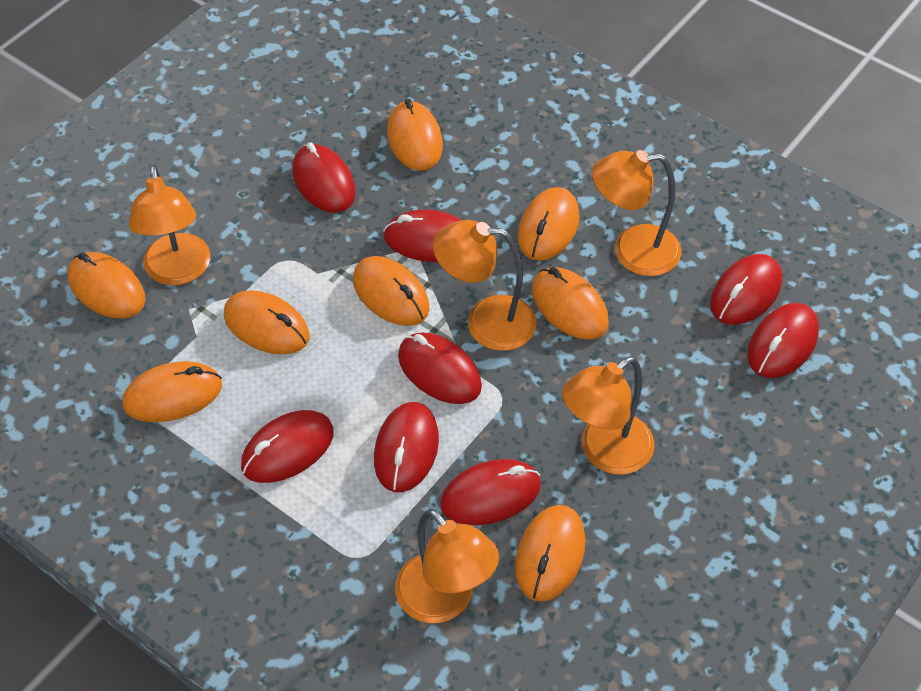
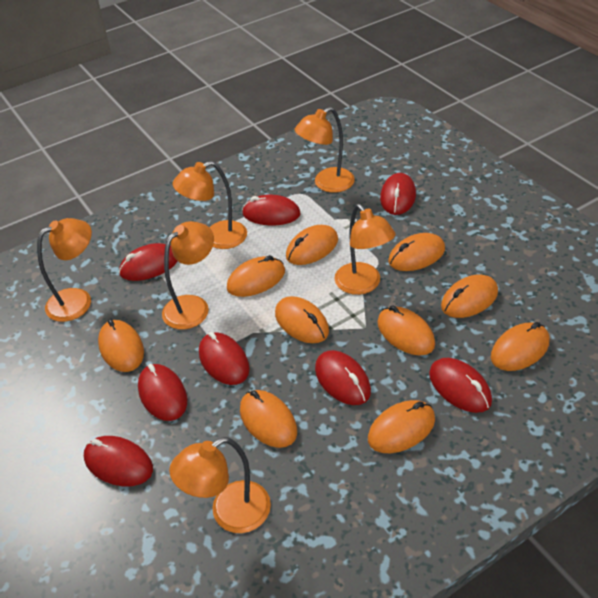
orange lamp: 5 -> 6
orange mouse: 8 -> 10

